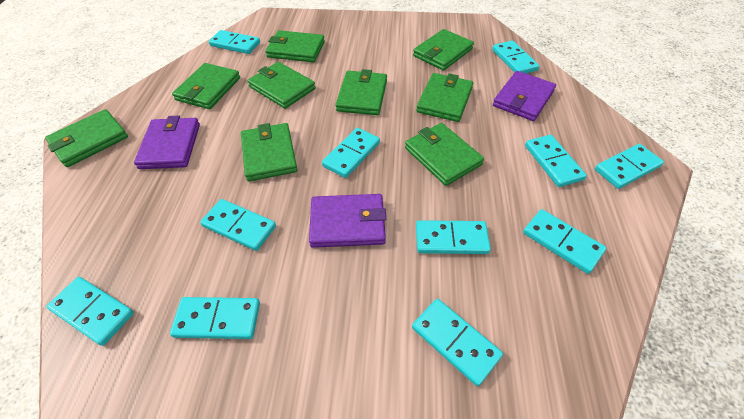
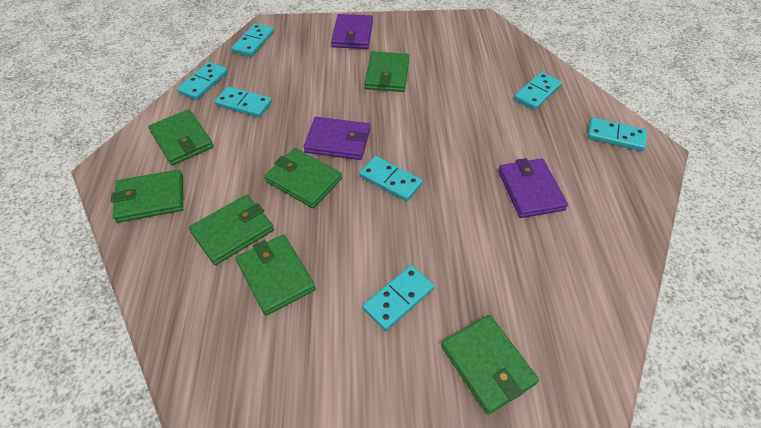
green wallet: 9 -> 7
turquoise domino: 11 -> 7

